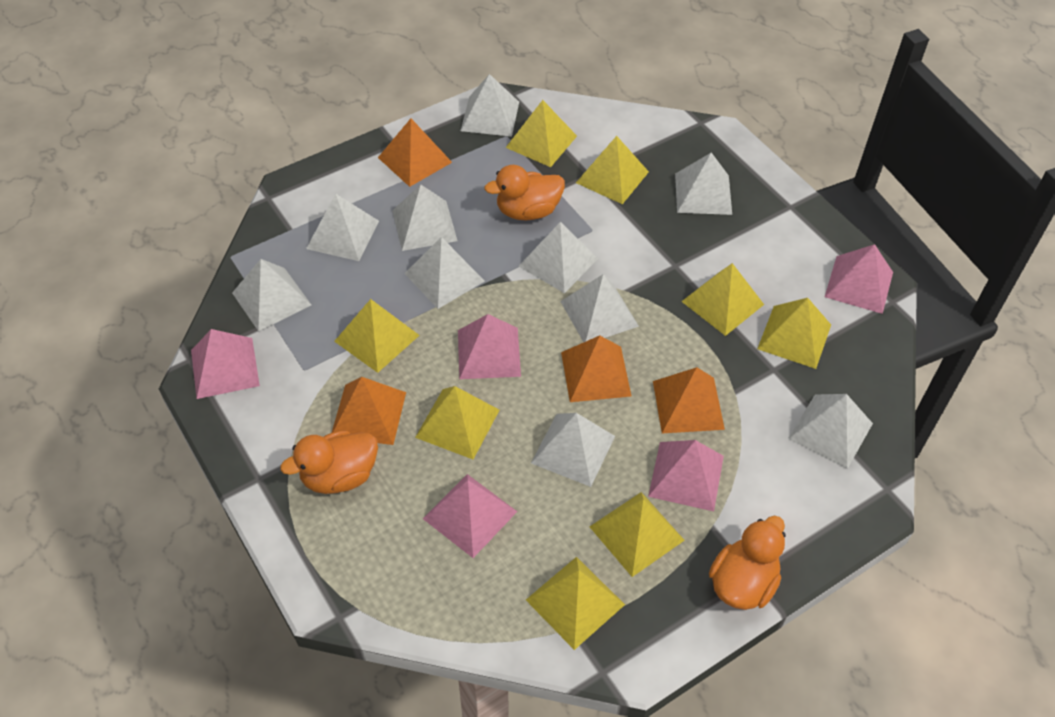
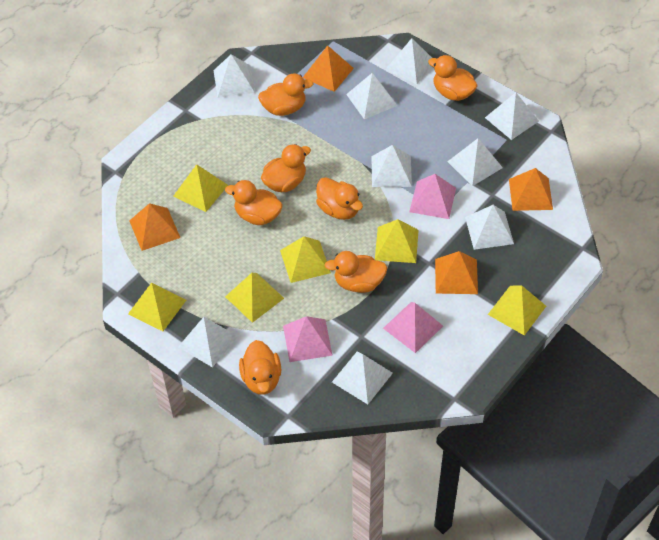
orange duck: 3 -> 7
pink pyramid: 5 -> 3
white pyramid: 10 -> 9
yellow pyramid: 8 -> 6

